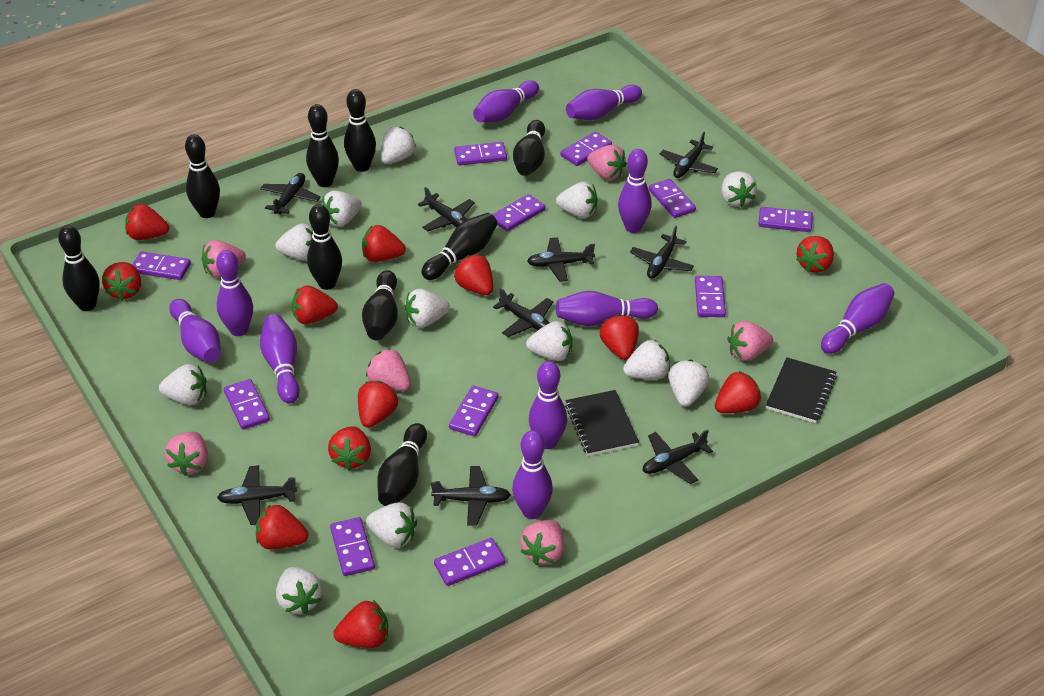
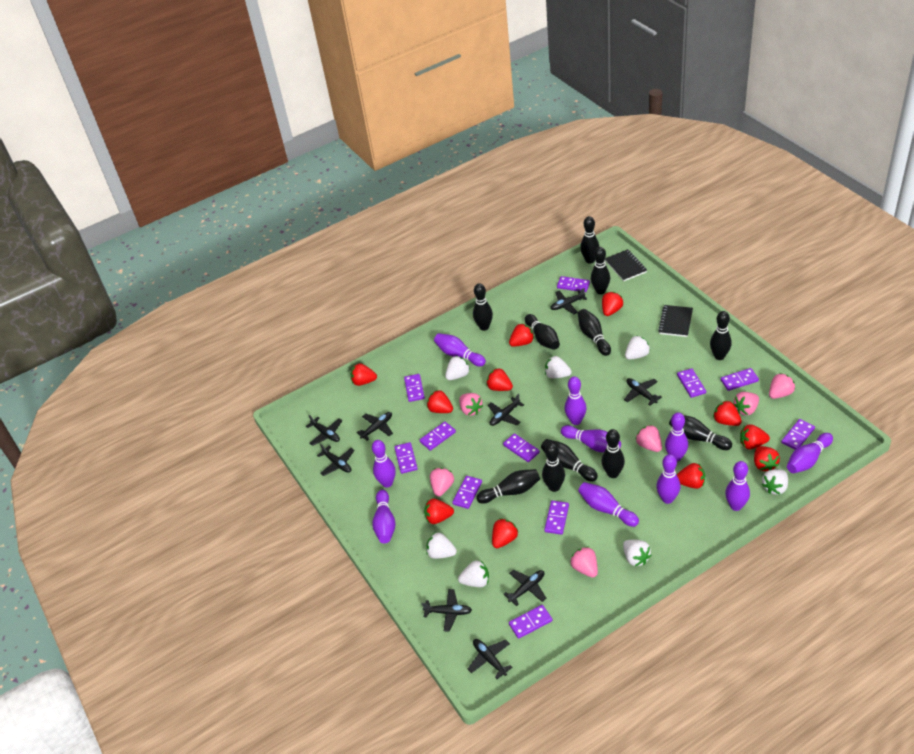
black bowling pin: 9 -> 11
red strawberry: 12 -> 11
white strawberry: 12 -> 7

